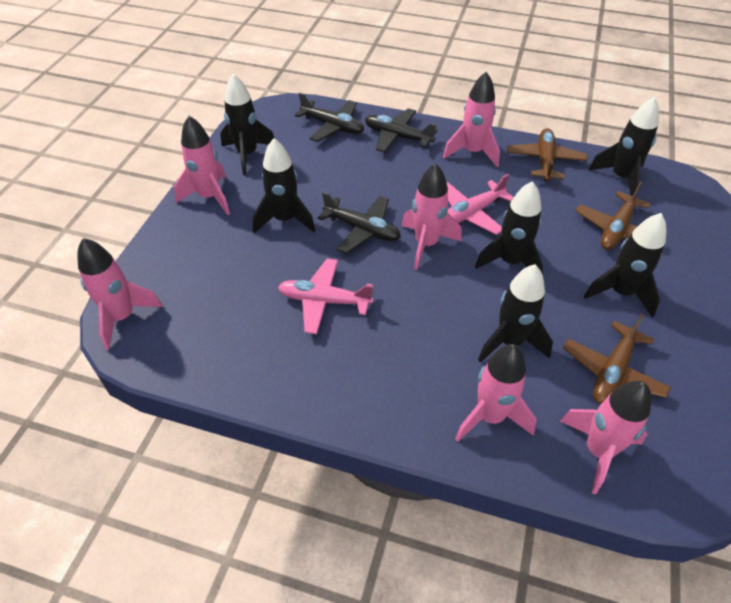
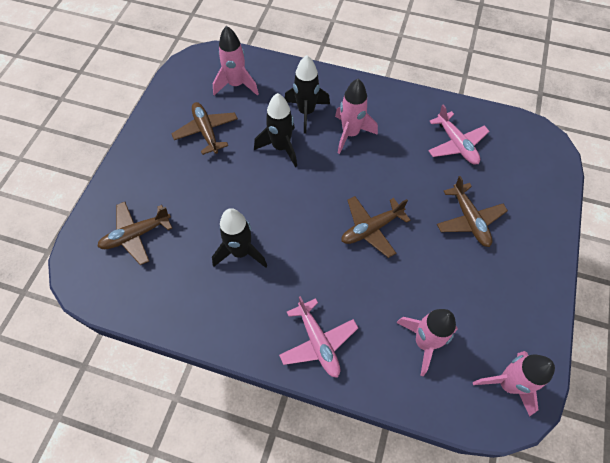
black plane: 3 -> 0
black rocket: 6 -> 3
brown plane: 3 -> 4
pink rocket: 6 -> 4

